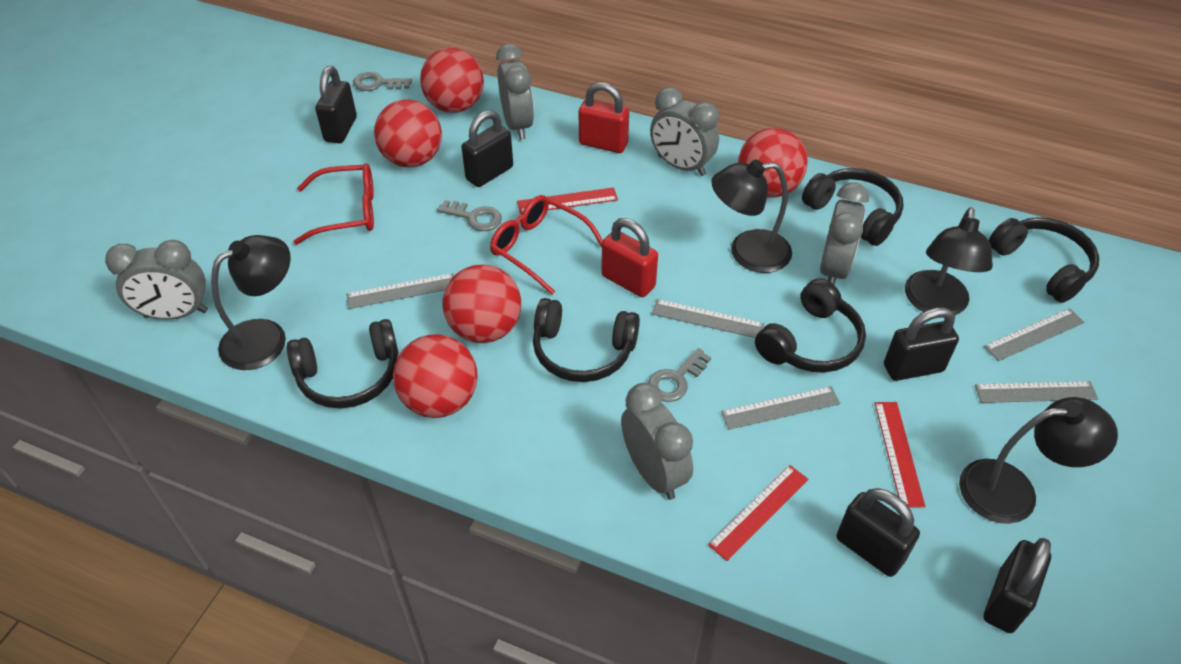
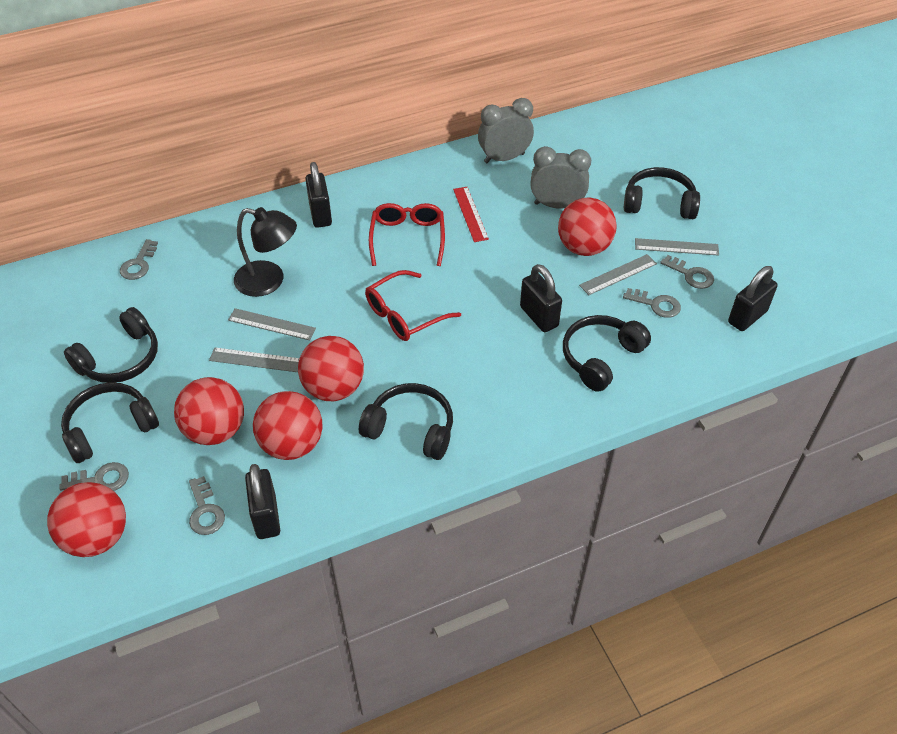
black lamp: 4 -> 1
black padlock: 5 -> 4
grey clock: 5 -> 2
grey key: 3 -> 5
grey ruler: 5 -> 4
red padlock: 2 -> 0
red ruler: 3 -> 1

